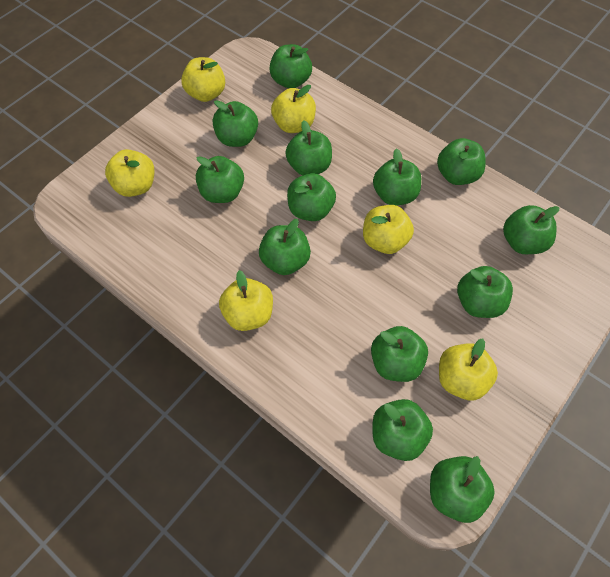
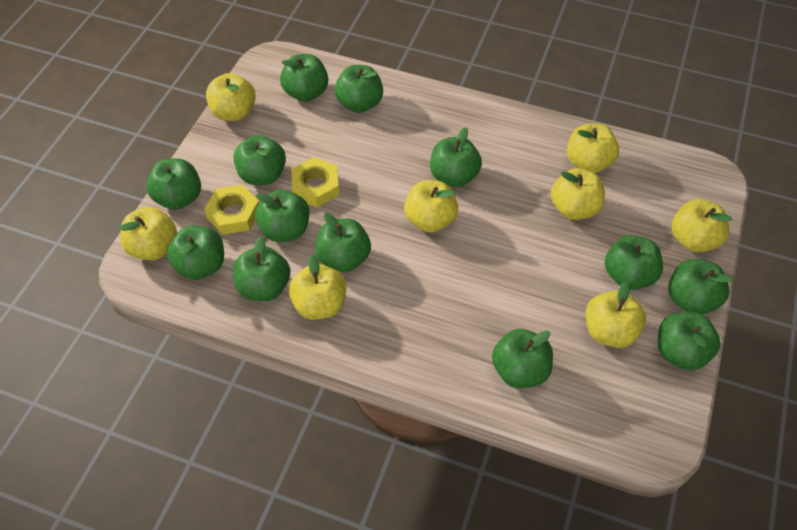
yellow apple: 6 -> 8
yellow nut: 0 -> 2

